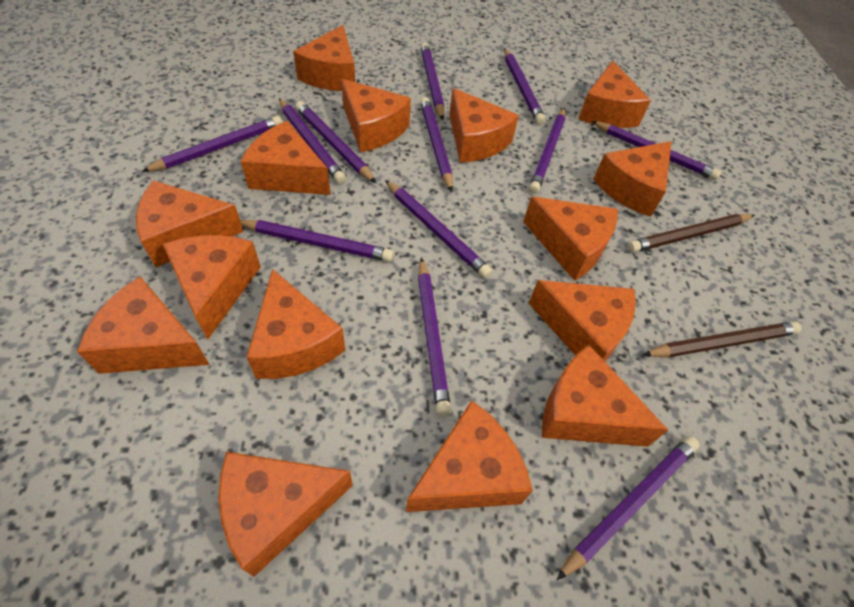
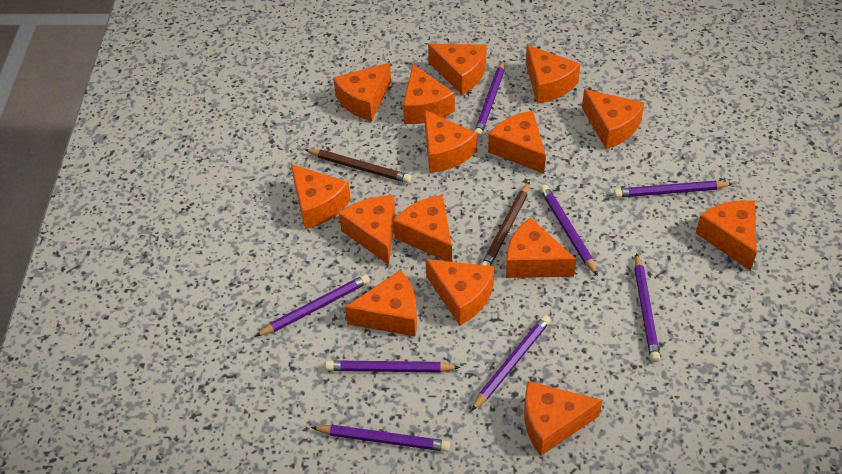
purple pencil: 12 -> 8

